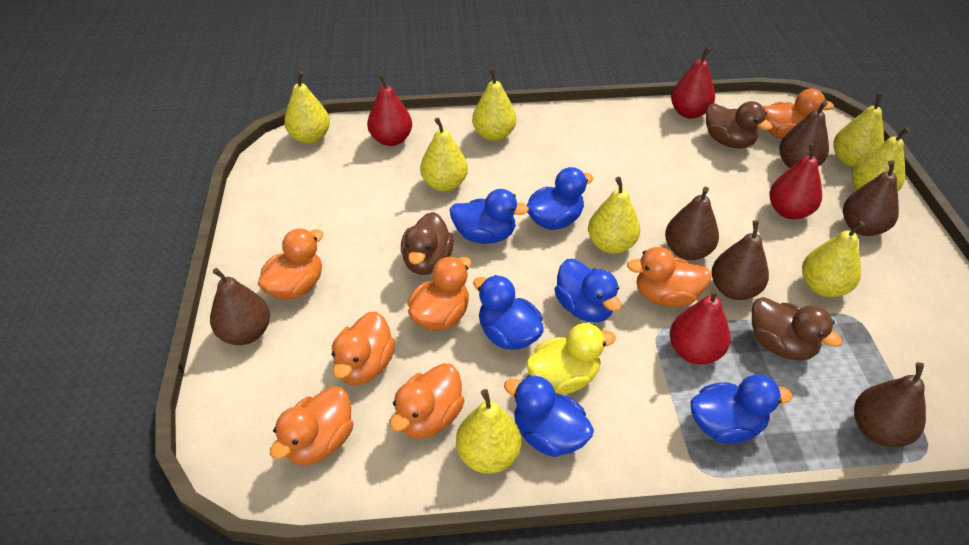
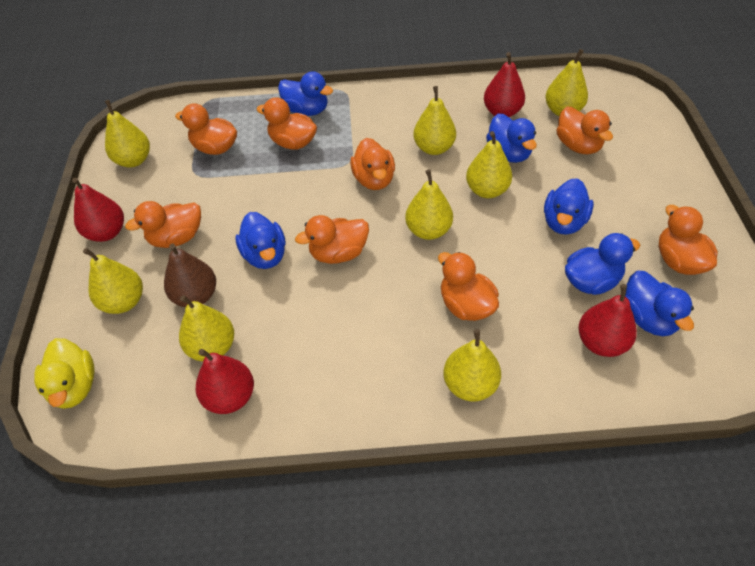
brown duck: 3 -> 0
brown pear: 6 -> 1
orange duck: 7 -> 8

